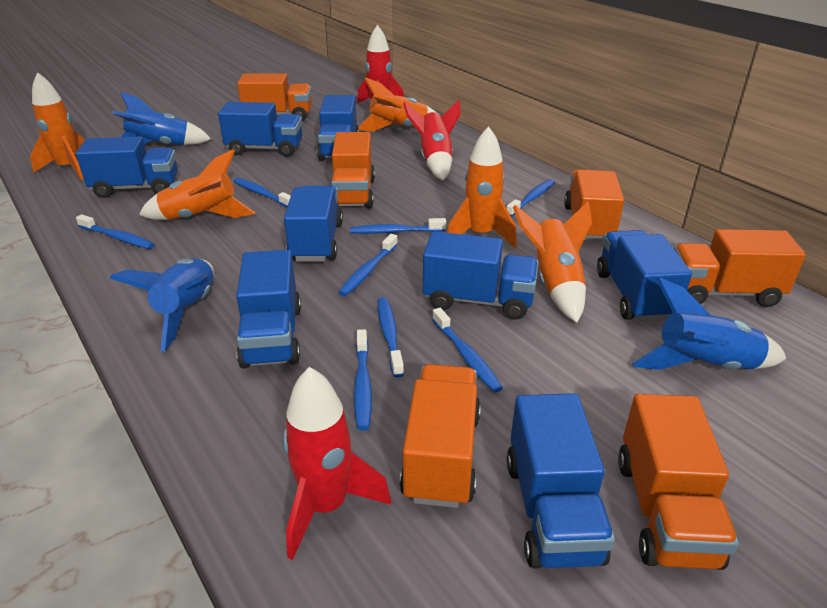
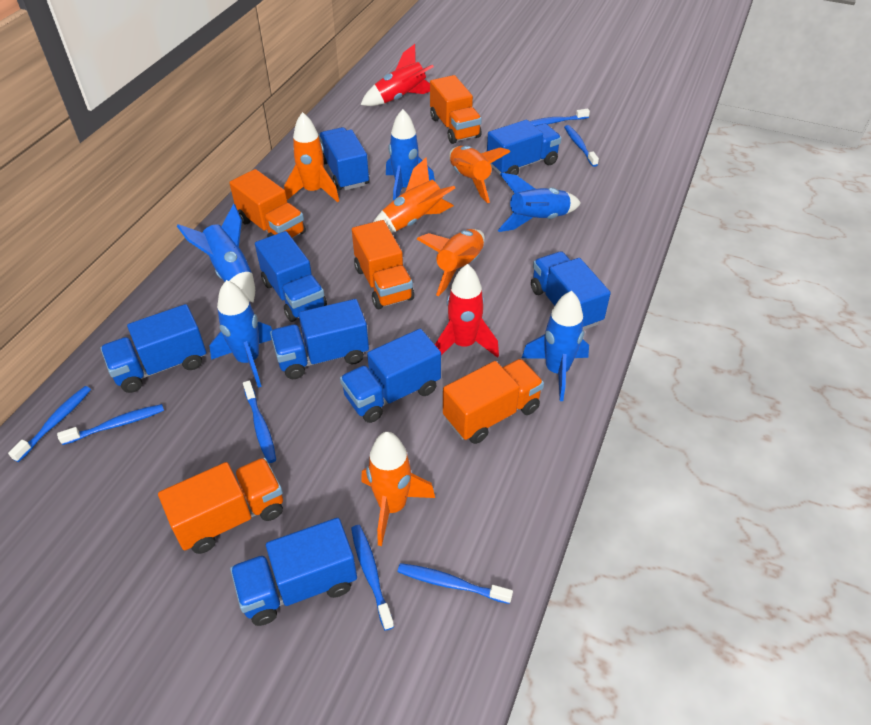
blue rocket: 3 -> 5
blue toothbrush: 8 -> 7
orange truck: 6 -> 5
red rocket: 3 -> 2

